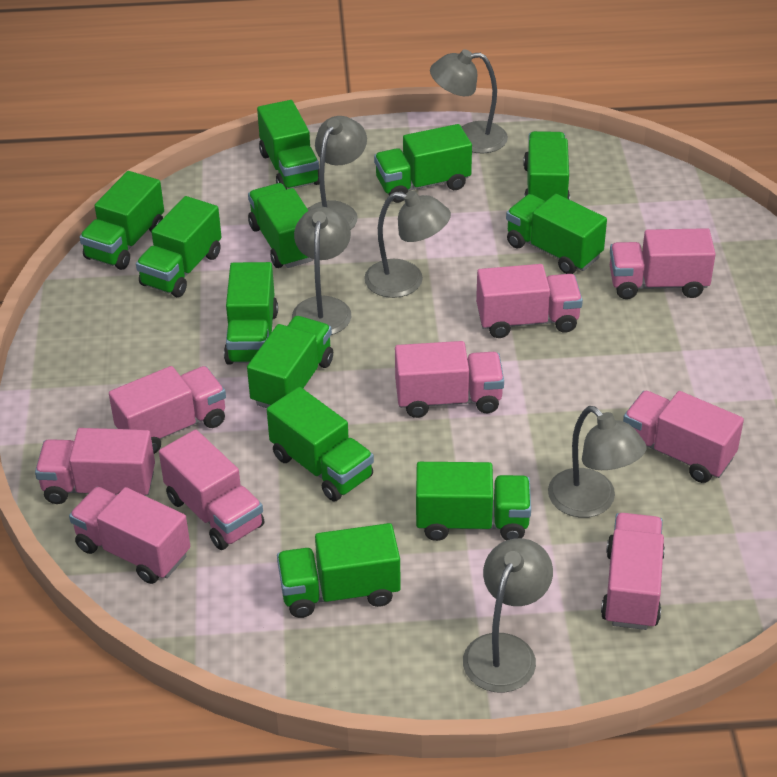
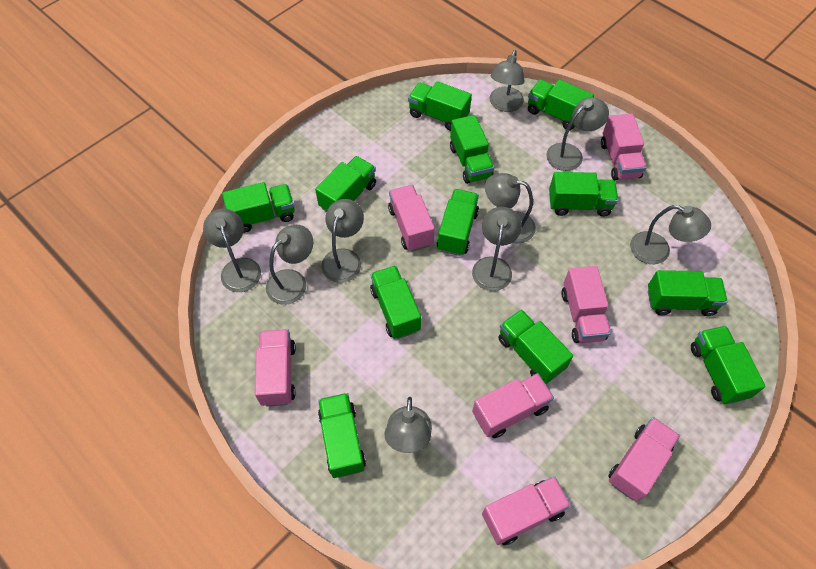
grey lamp: 6 -> 9
pink truck: 9 -> 7

